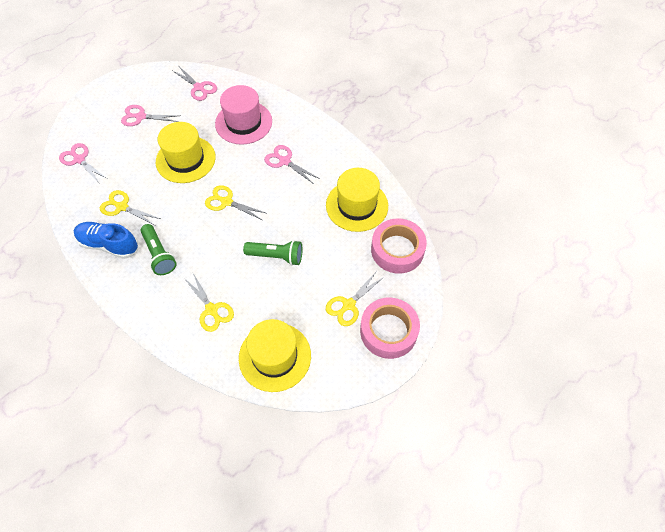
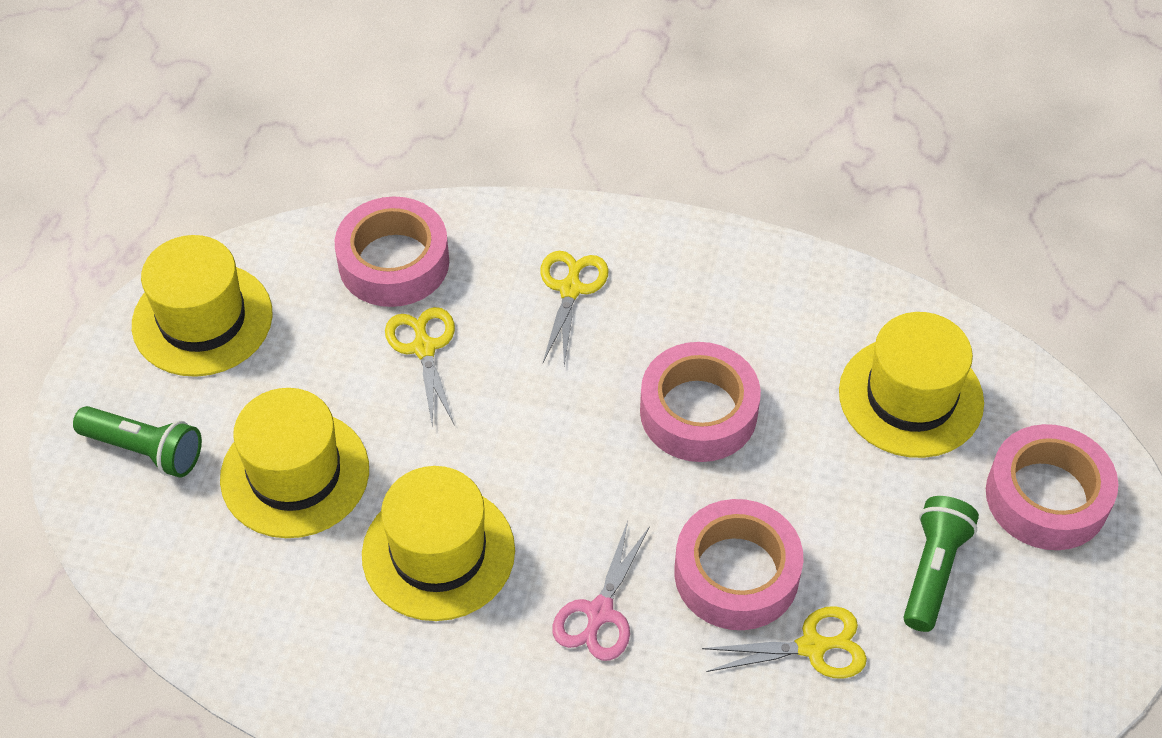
blue shoe: 1 -> 0
pink hat: 1 -> 0
pink scissors: 4 -> 1
pink tape: 2 -> 4
yellow hat: 3 -> 4
yellow scissors: 4 -> 3

